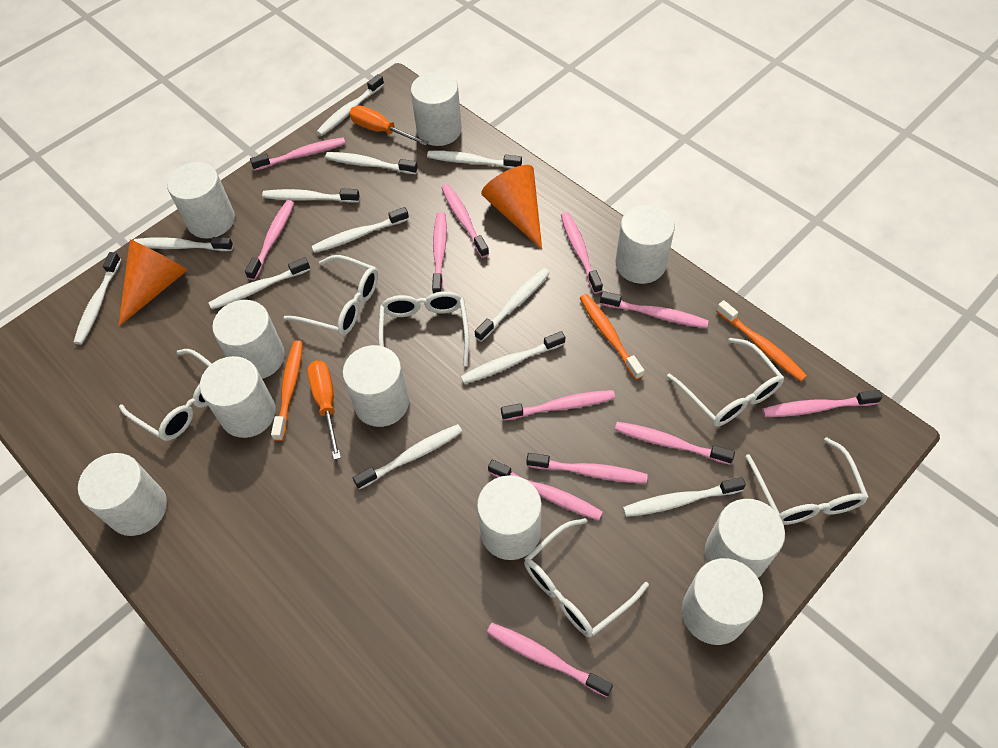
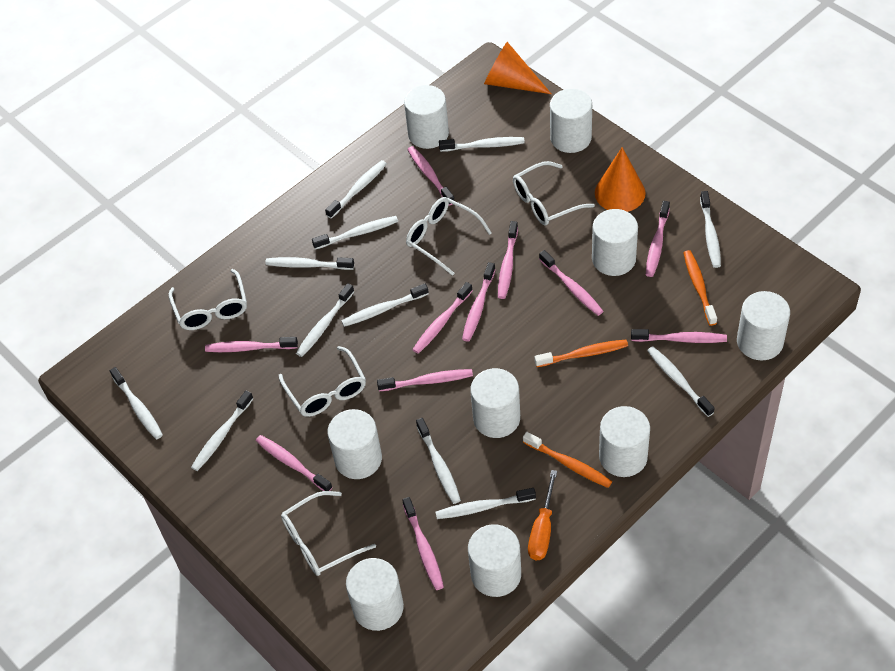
orange screwdriver: 2 -> 1
pink toothbrush: 12 -> 11
white cylinder: 10 -> 9
white glasses: 6 -> 5

